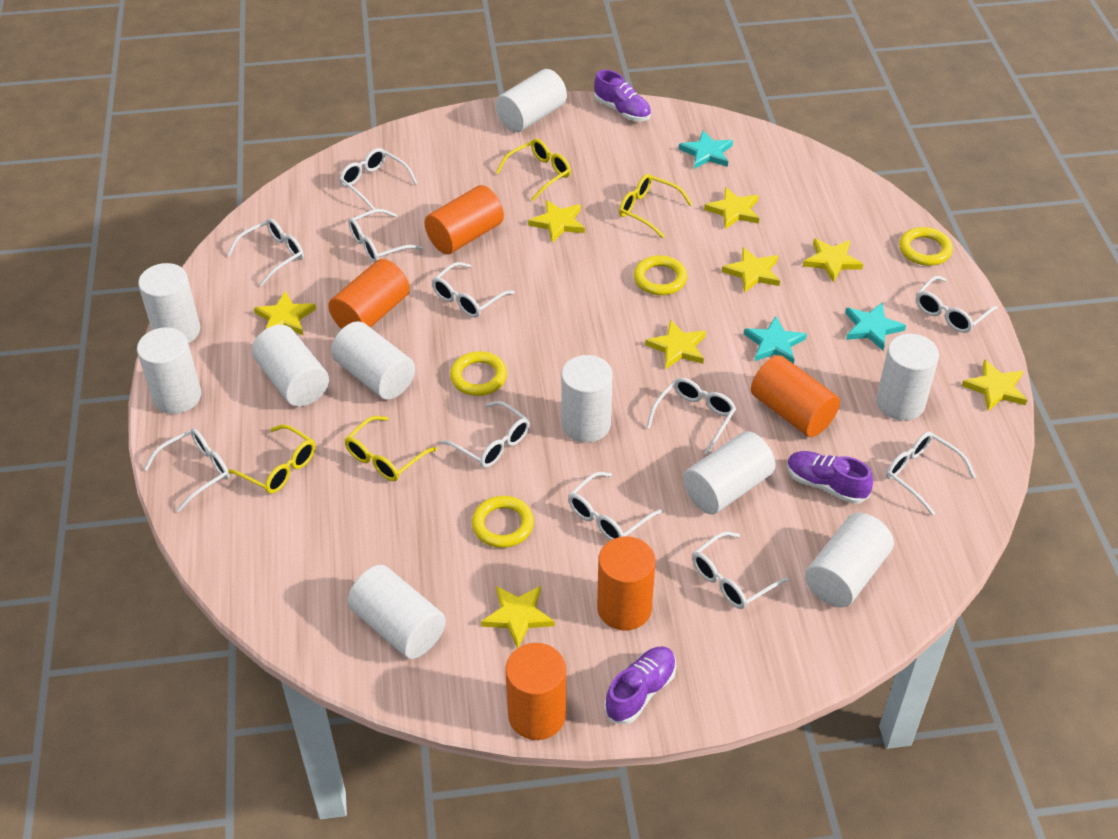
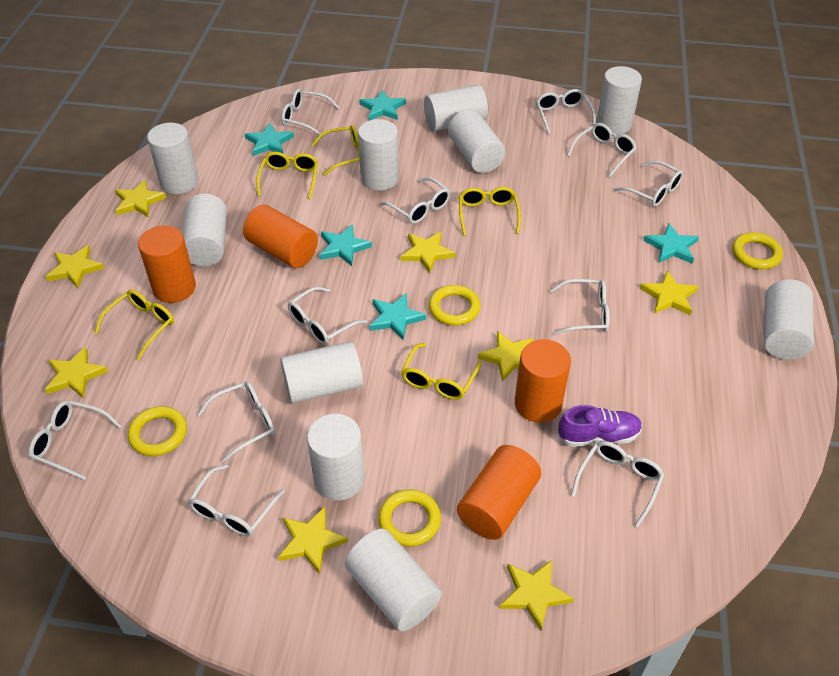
orange cylinder: 5 -> 4
purple shoe: 3 -> 1
turquoise star: 3 -> 5
yellow glasses: 4 -> 5

